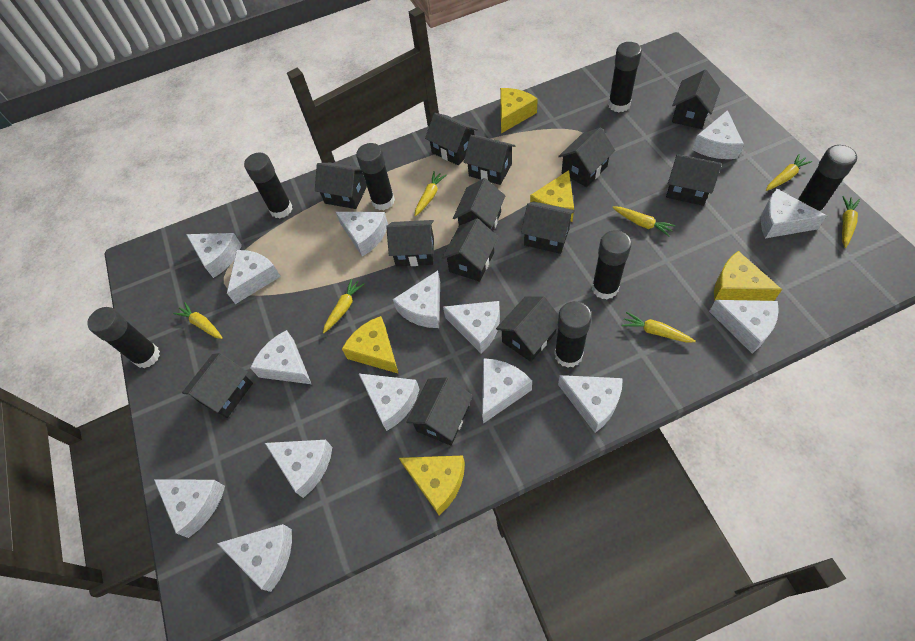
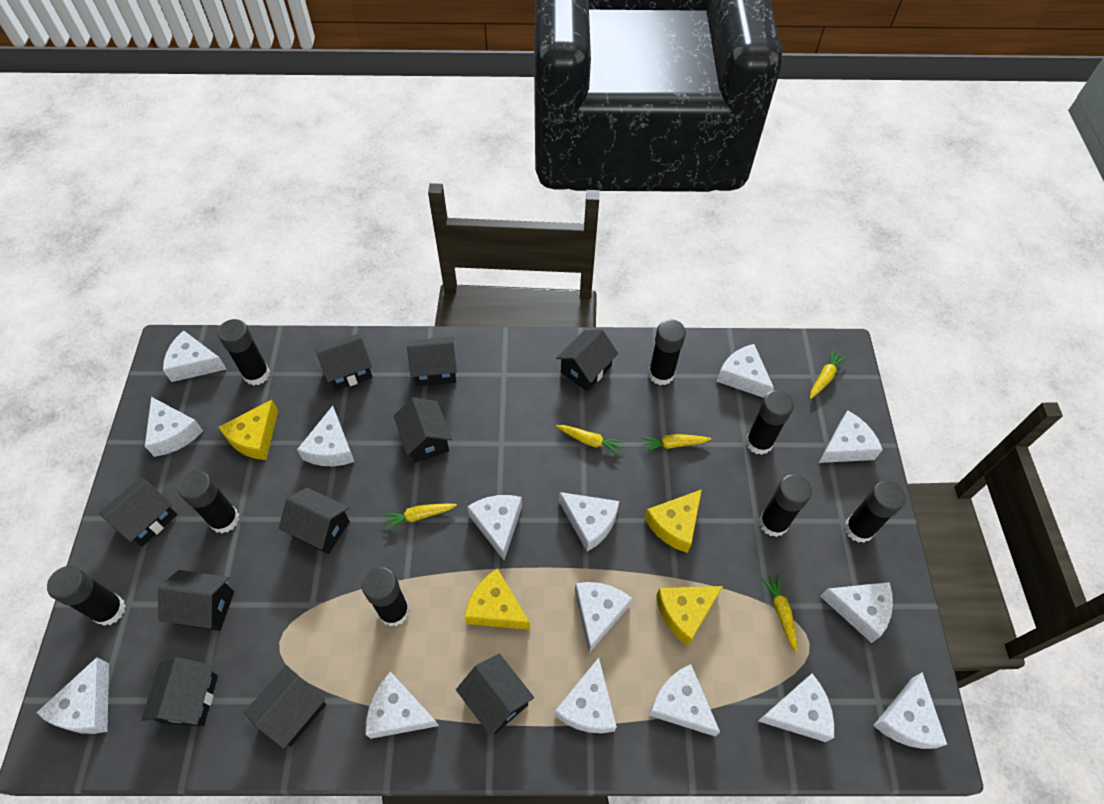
black glue stick: 7 -> 8
black house: 13 -> 10
yellow carrot: 7 -> 5
yellow cheese: 5 -> 4

